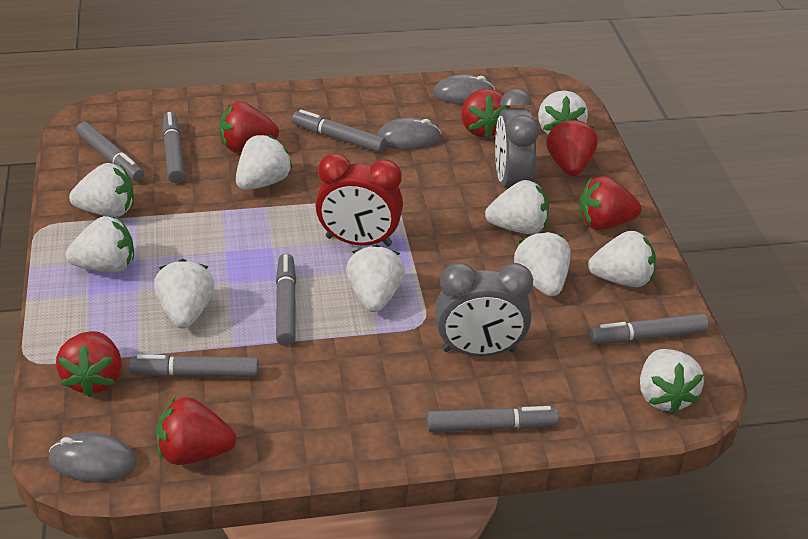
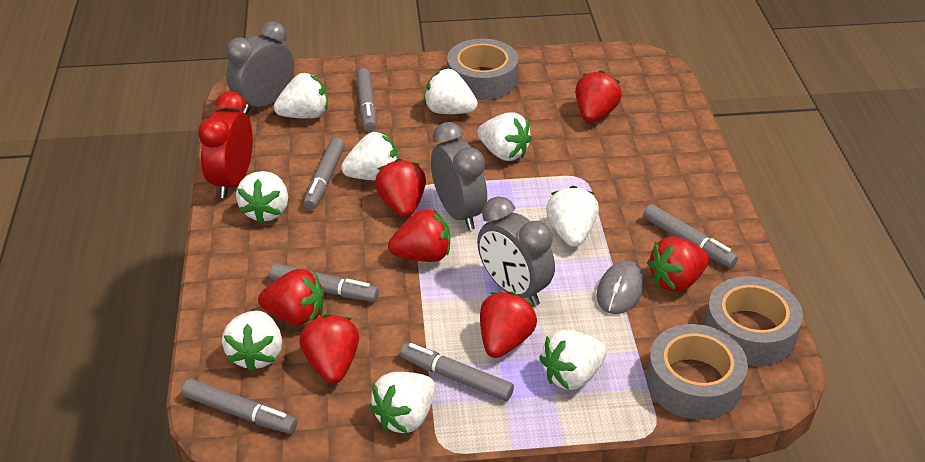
grey clock: 2 -> 3
grey marker: 7 -> 6
grey mouse: 3 -> 1
grey tape: 0 -> 3
red strawberry: 6 -> 7
white strawberry: 10 -> 9

